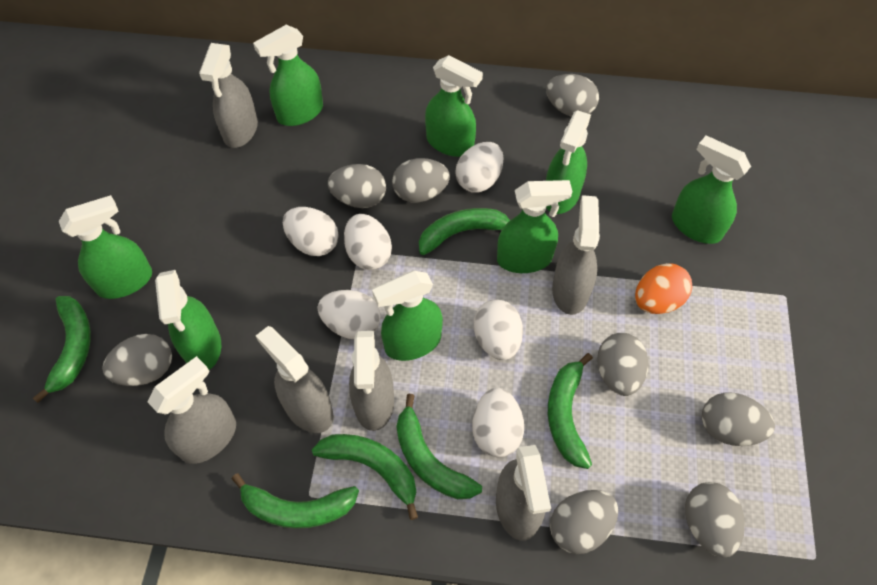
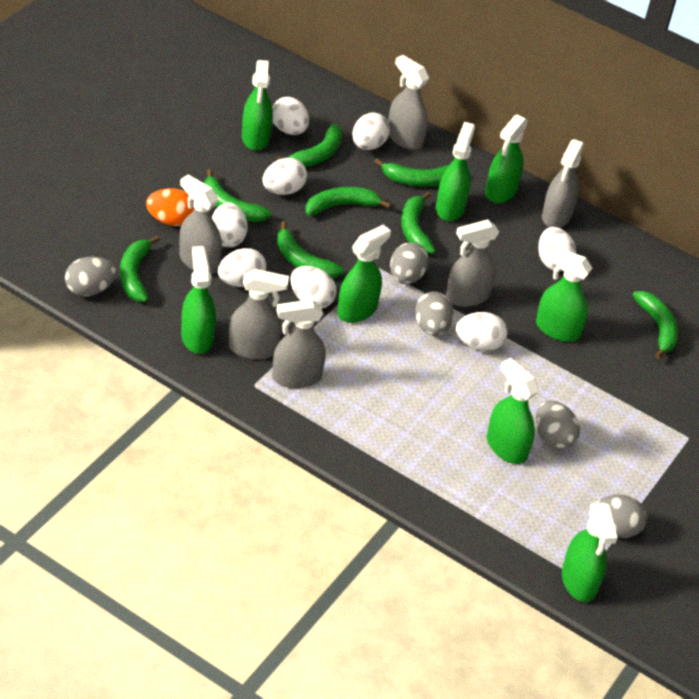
green banana: 6 -> 8
grey egg: 8 -> 5
white egg: 6 -> 8

